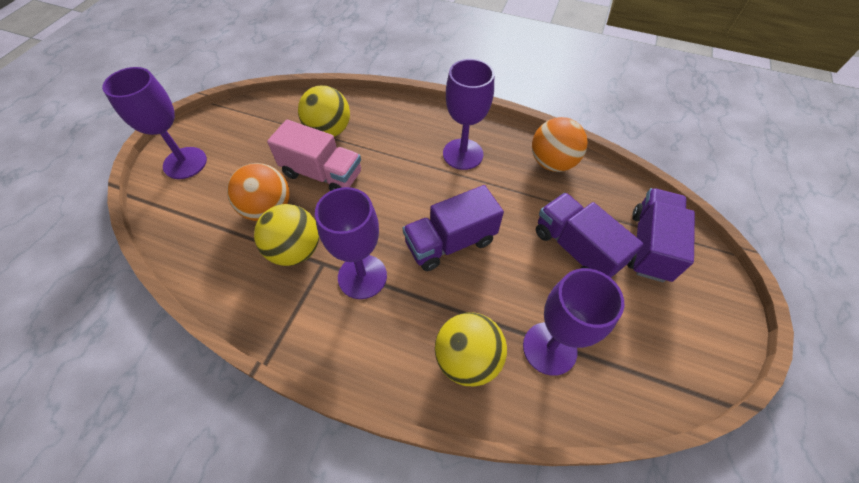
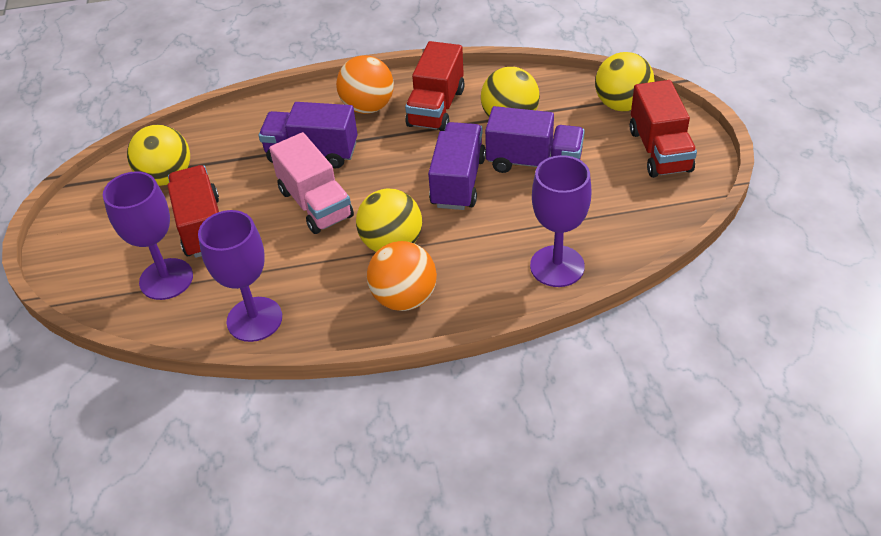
purple goblet: 4 -> 3
red truck: 0 -> 3
yellow ball: 3 -> 4

